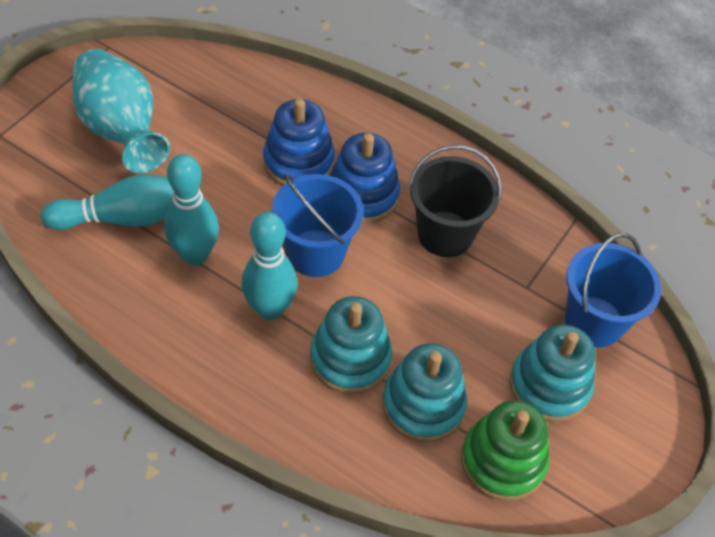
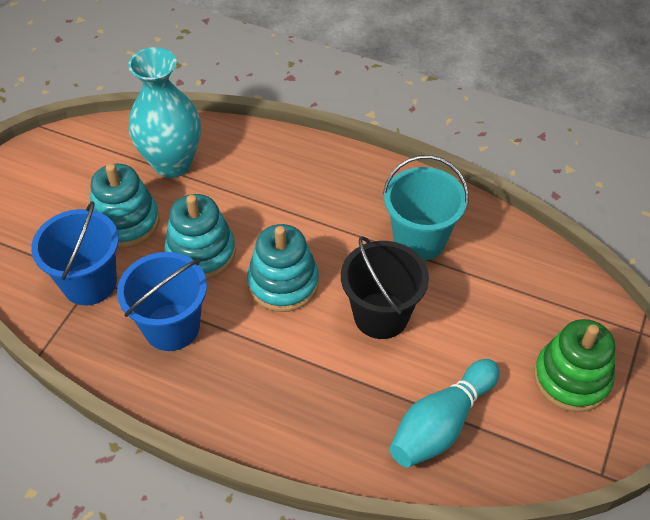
blue stacking toy: 2 -> 0
turquoise bowling pin: 3 -> 1
turquoise bucket: 0 -> 1

